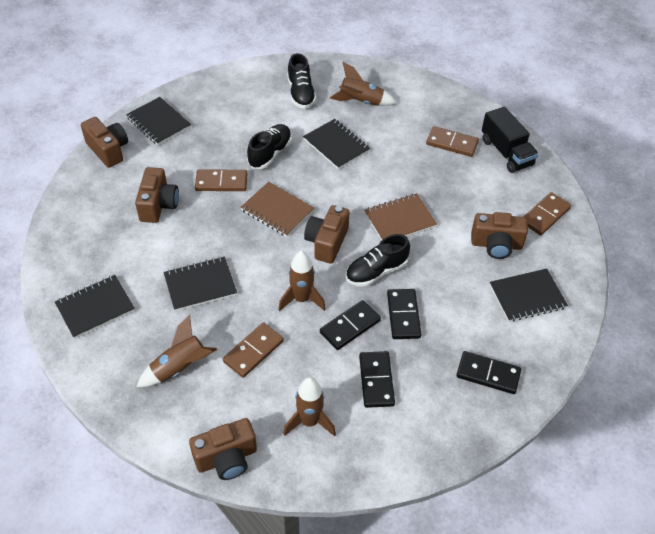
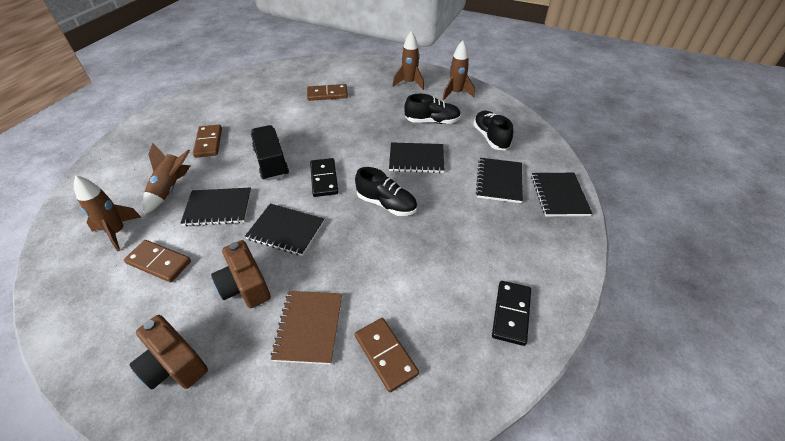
black domino: 4 -> 2
brown camera: 5 -> 2
brown notebook: 2 -> 1

